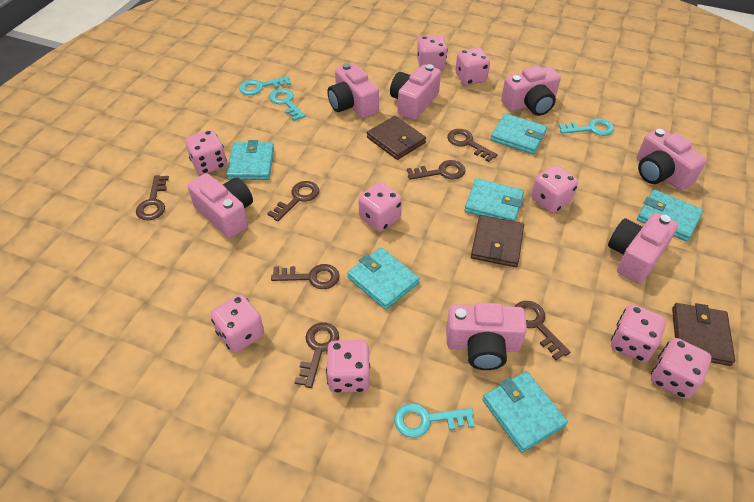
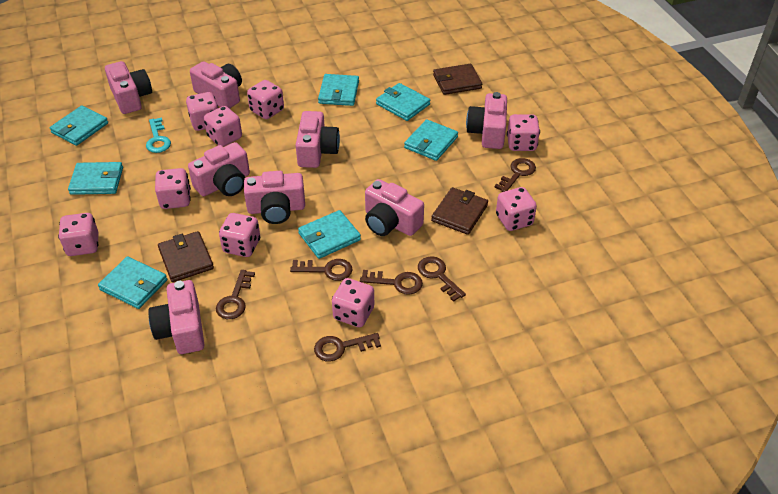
brown key: 7 -> 6
pink camera: 7 -> 8
turquoise key: 4 -> 1
turquoise wallet: 6 -> 7

